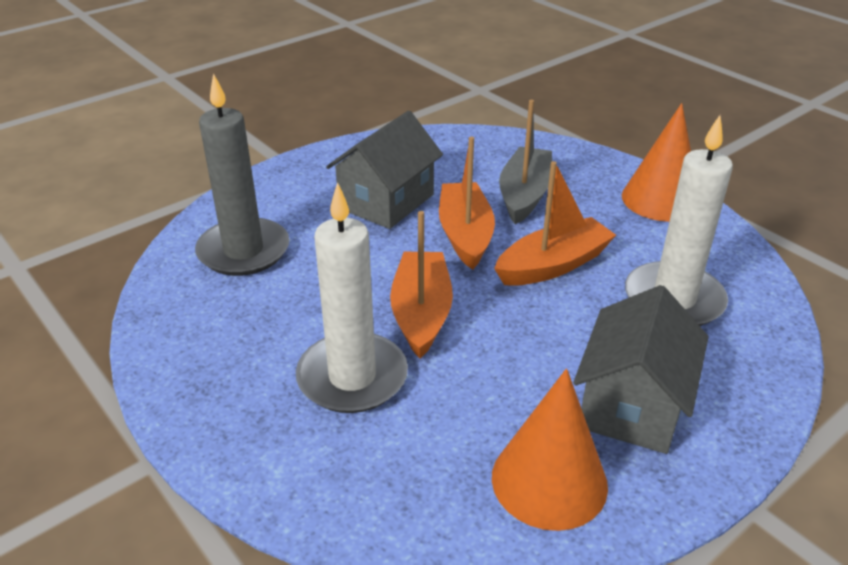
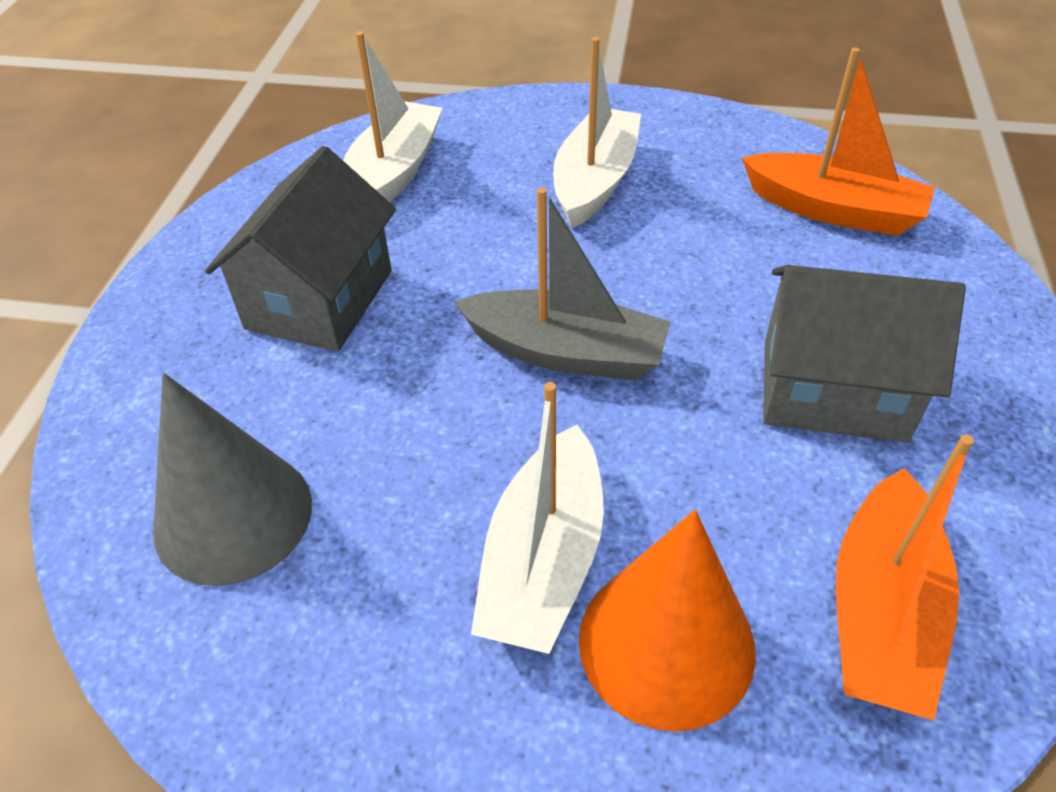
grey candle: 1 -> 0
grey cone: 0 -> 1
orange boat: 3 -> 2
orange cone: 2 -> 1
white boat: 0 -> 3
white candle: 2 -> 0

